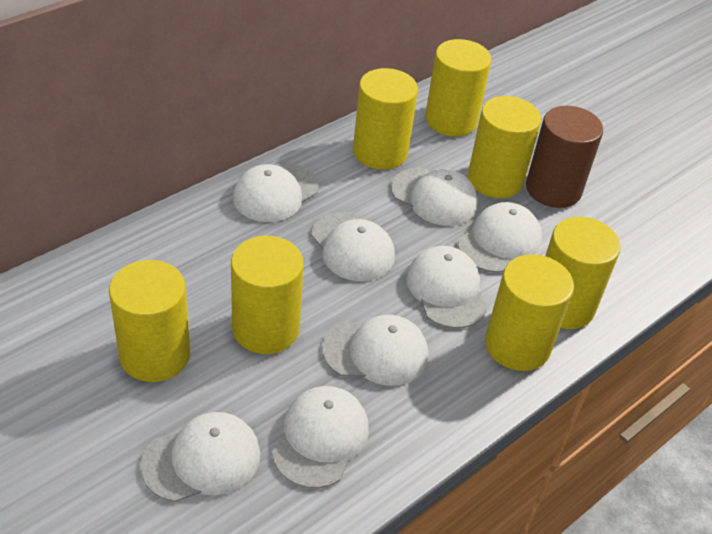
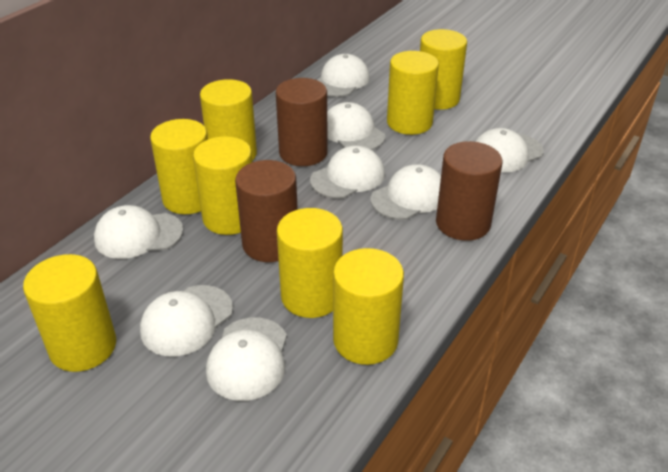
brown cylinder: 1 -> 3
yellow cylinder: 7 -> 8

